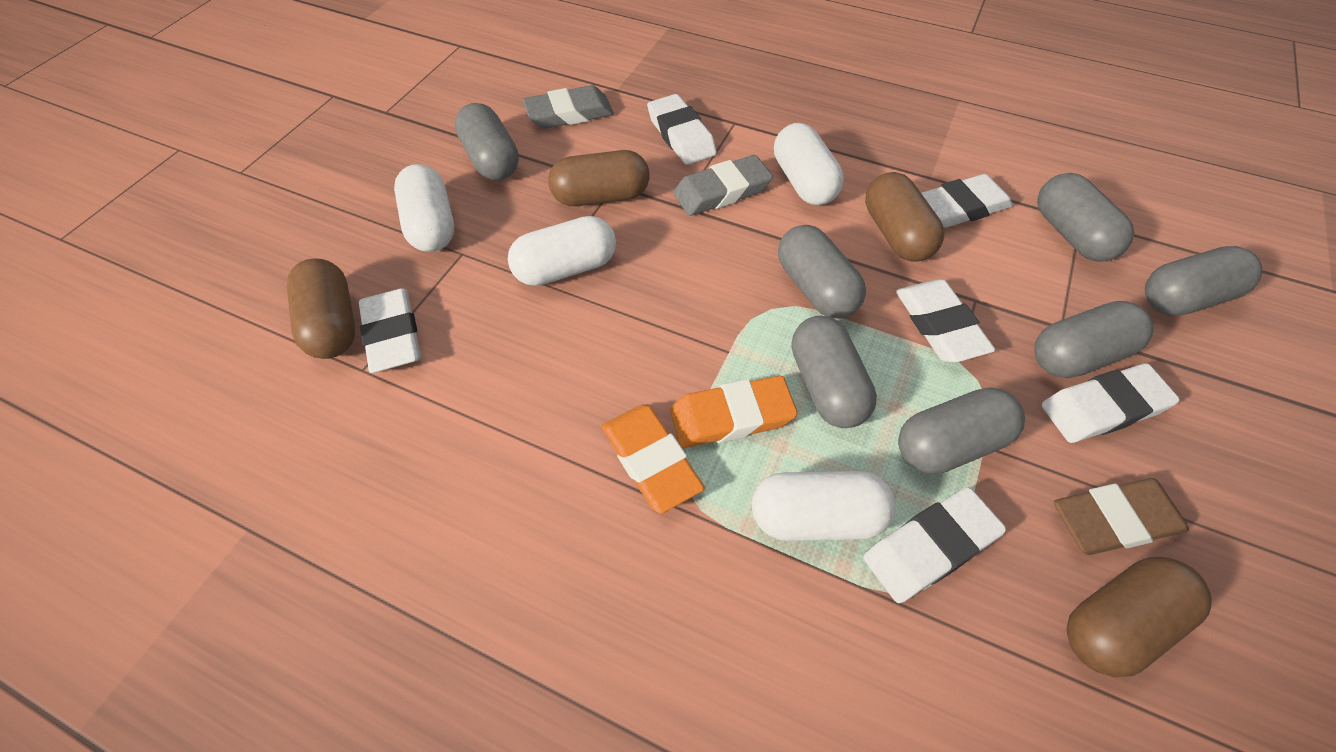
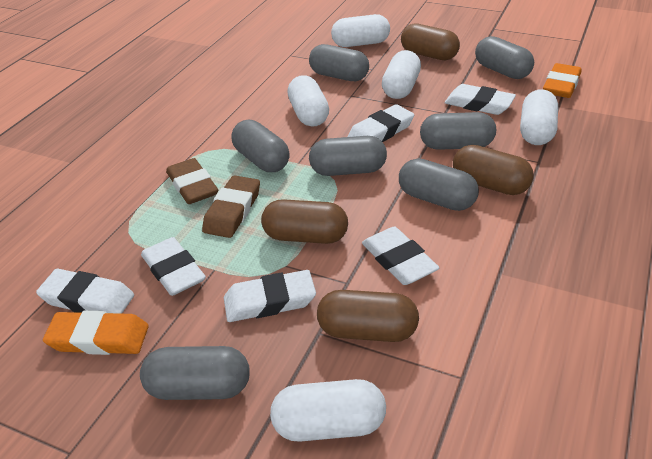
brown eraser: 1 -> 2
grey eraser: 2 -> 0
white capsule: 4 -> 5

